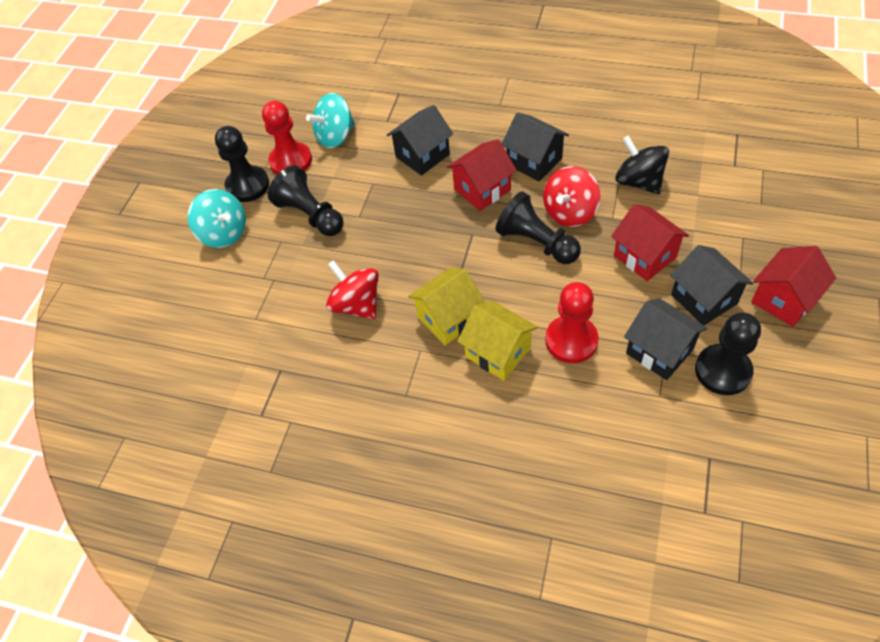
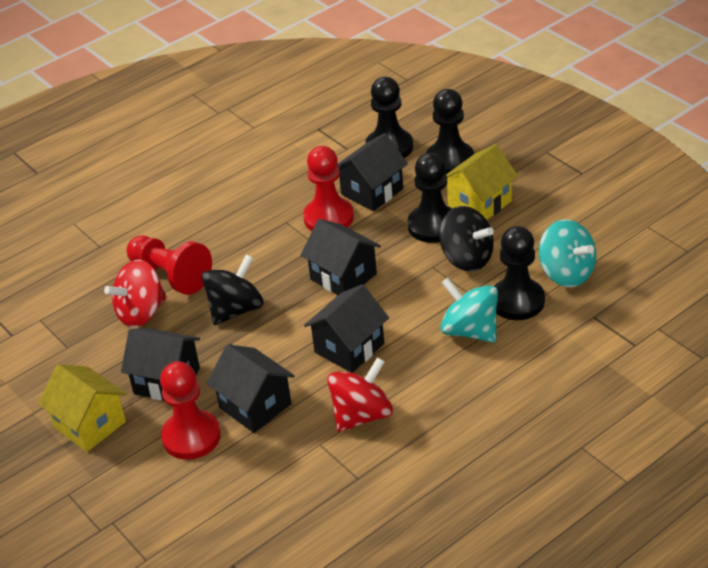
black house: 4 -> 5
black spinning top: 1 -> 2
red house: 3 -> 0
red pawn: 2 -> 3

